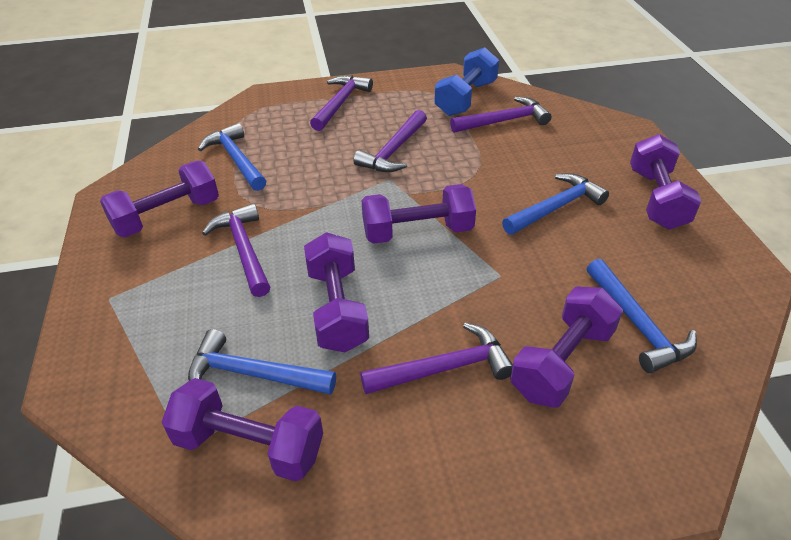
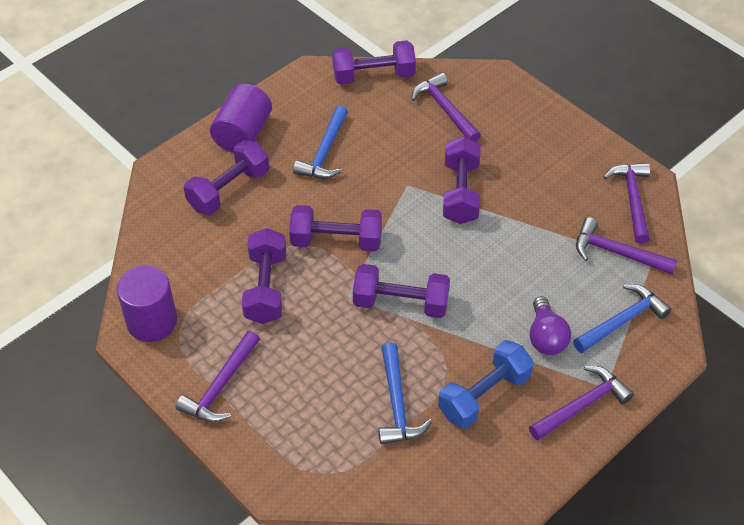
blue hammer: 4 -> 3
purple cylinder: 0 -> 2
purple light bulb: 0 -> 1

